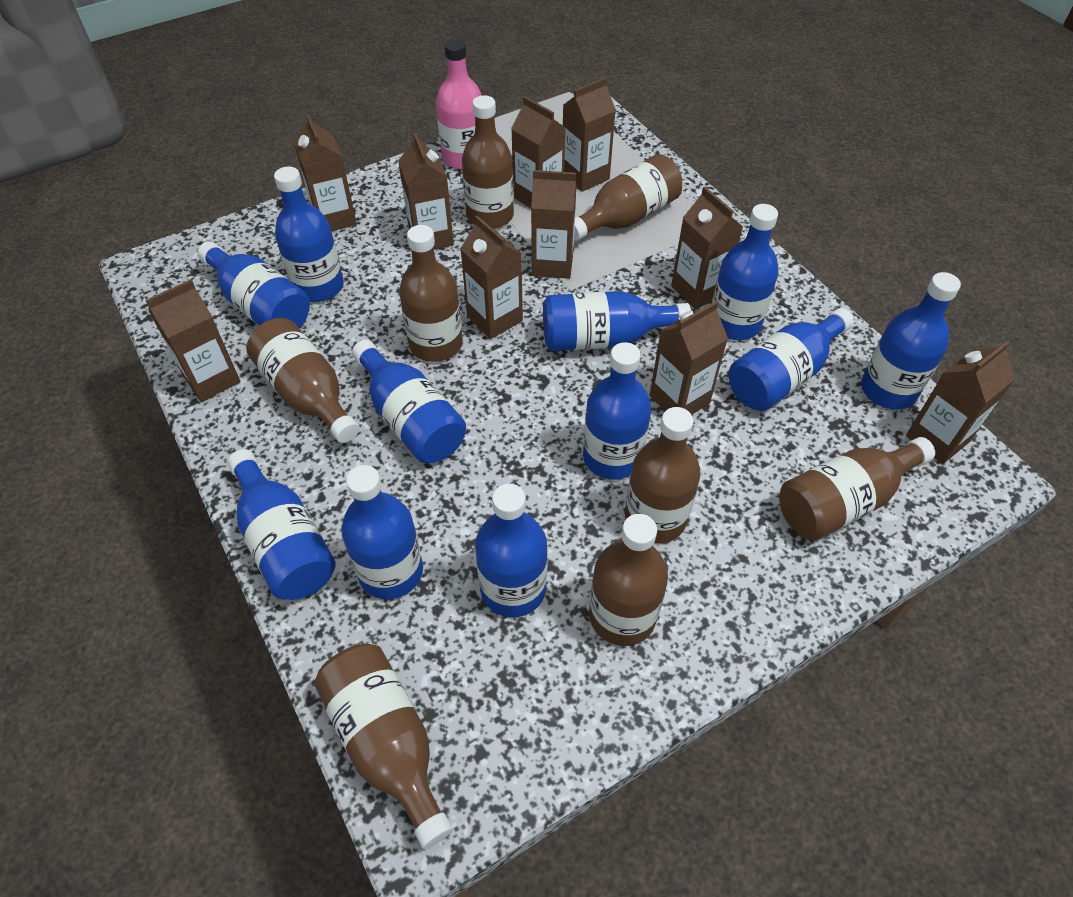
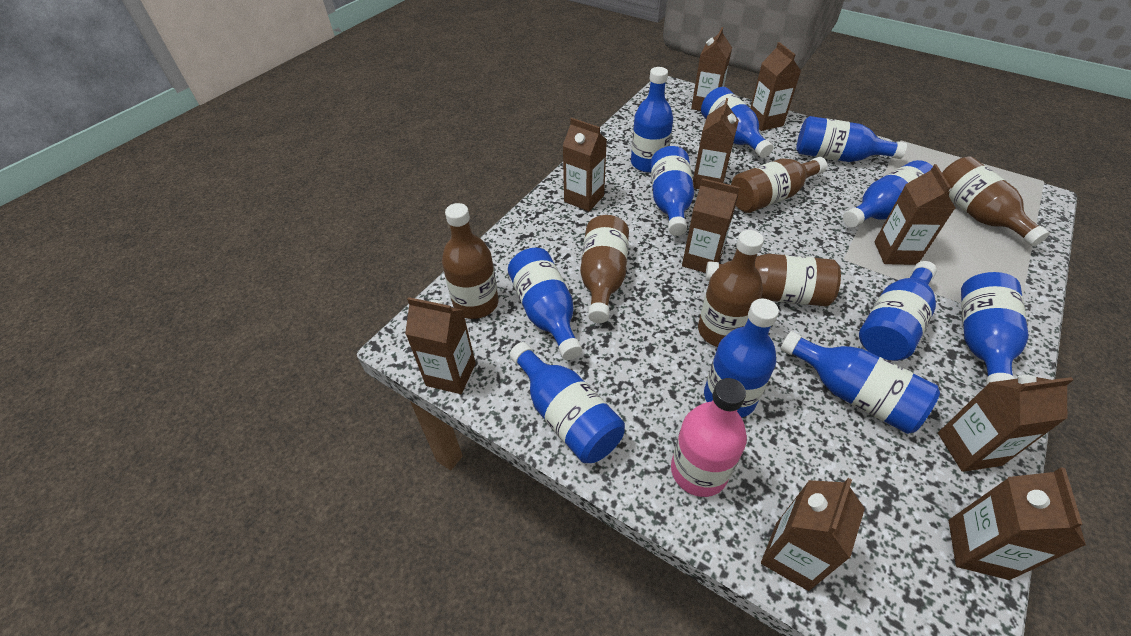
brown bottle: 8 -> 6

